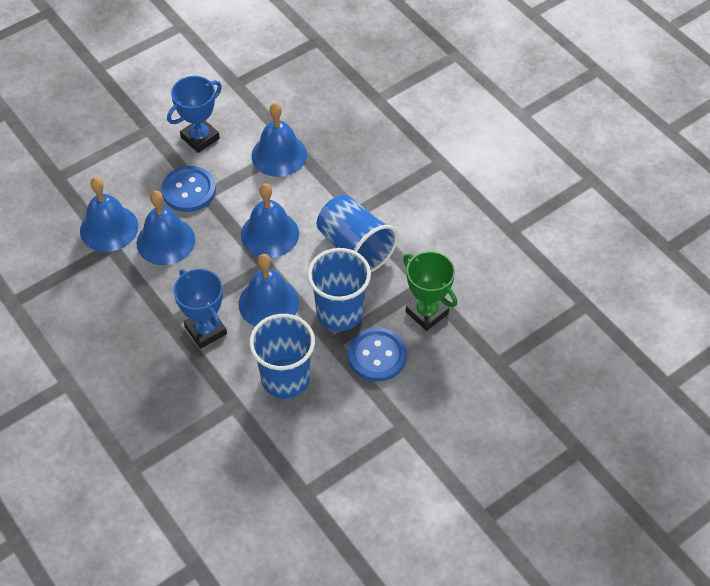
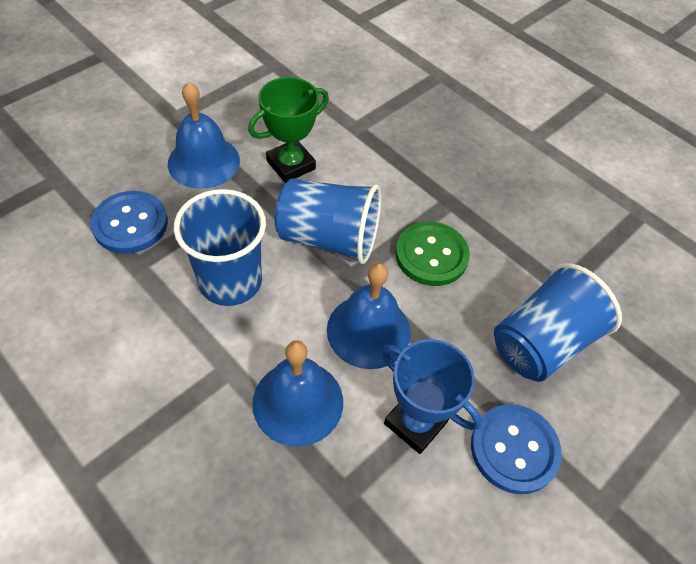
blue bell: 5 -> 3
blue trophy: 2 -> 1
green button: 0 -> 1

